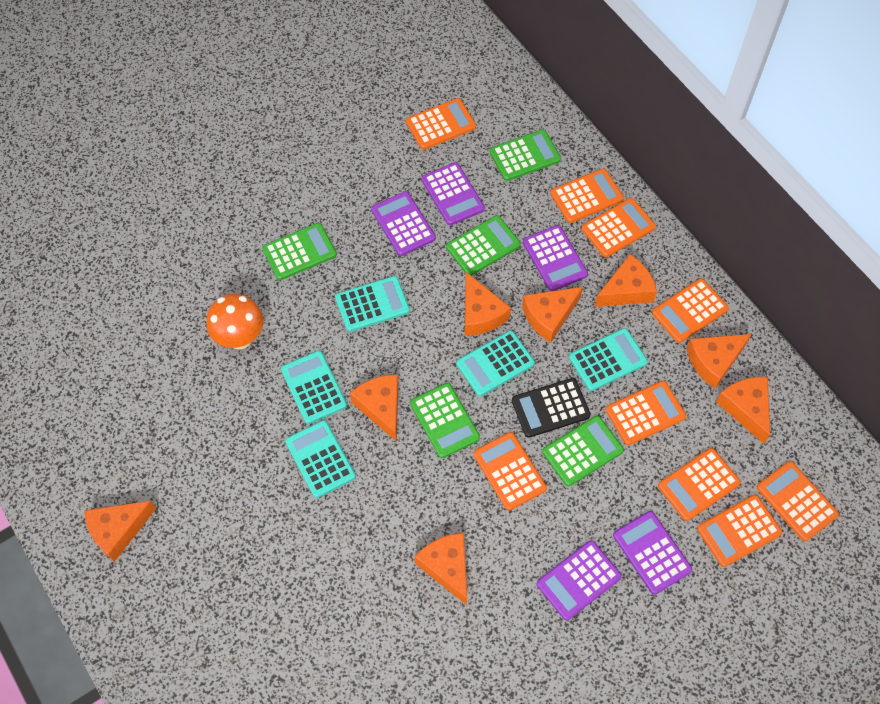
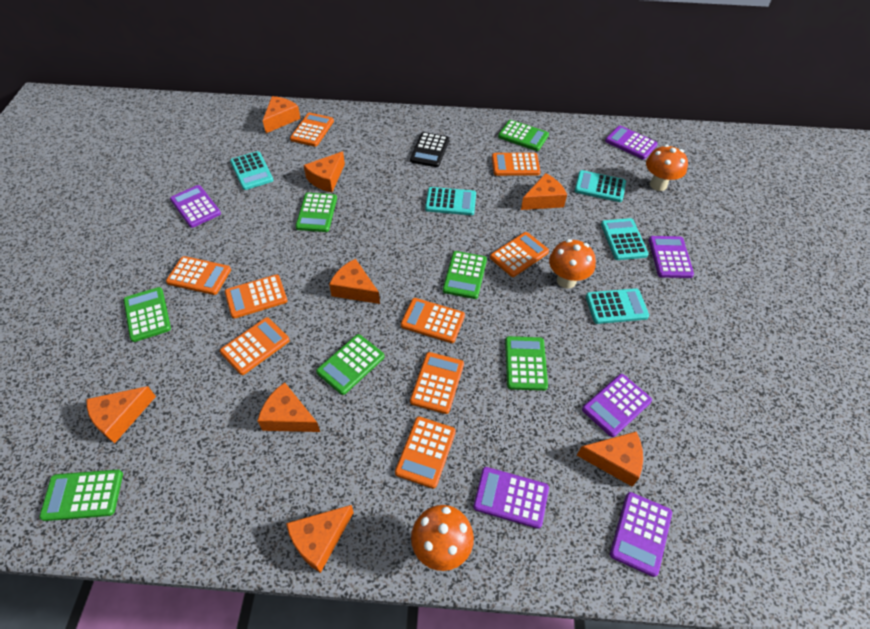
green calculator: 5 -> 7
orange mushroom: 1 -> 3
purple calculator: 5 -> 6

